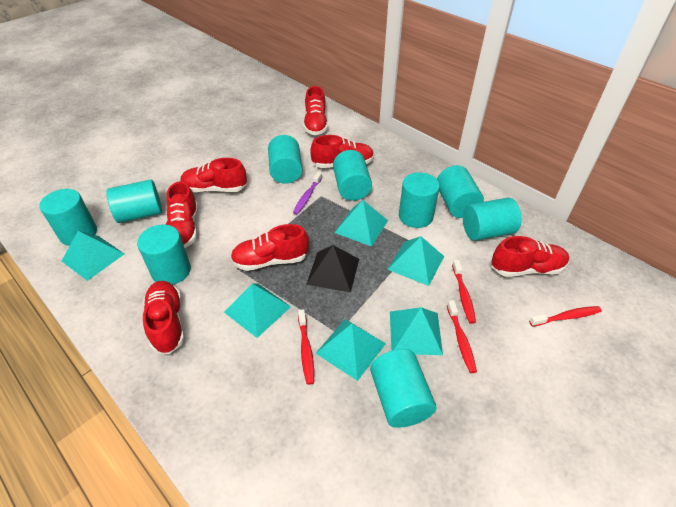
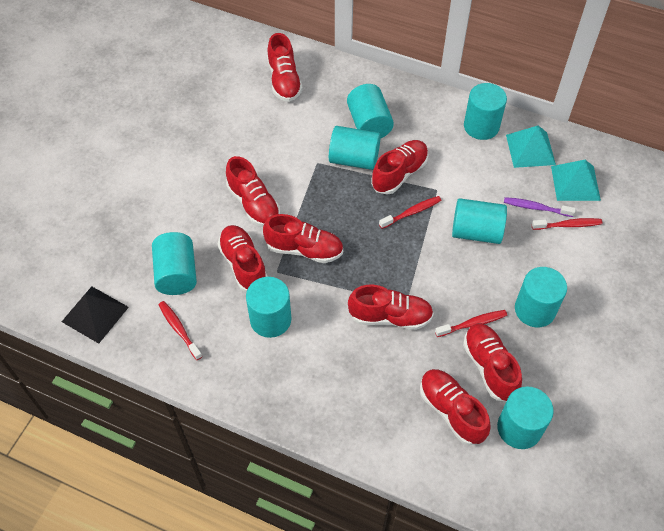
red shoe: 7 -> 8
turquoise cylinder: 9 -> 8
turquoise pyramid: 6 -> 2

